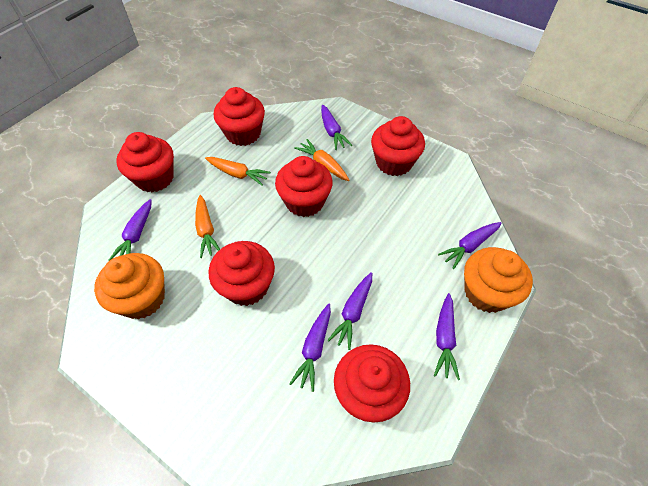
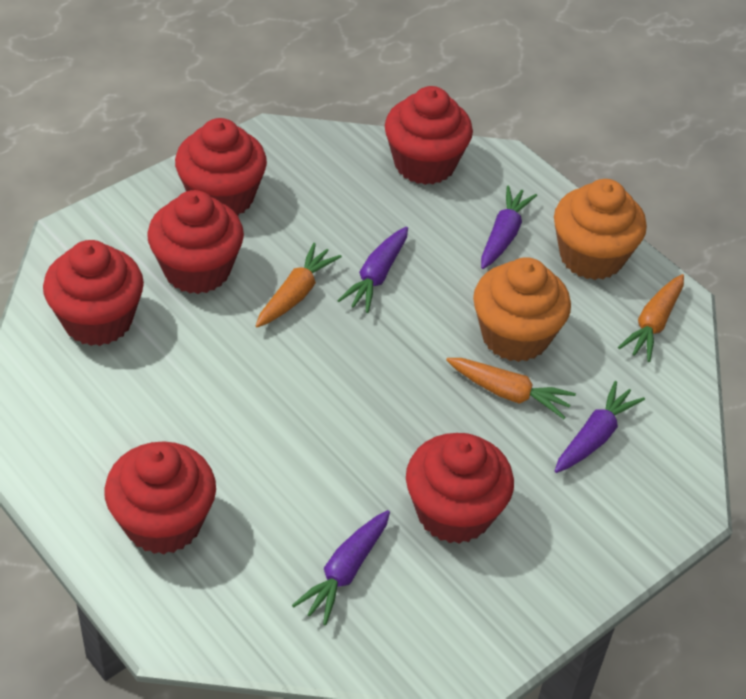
purple carrot: 6 -> 4

